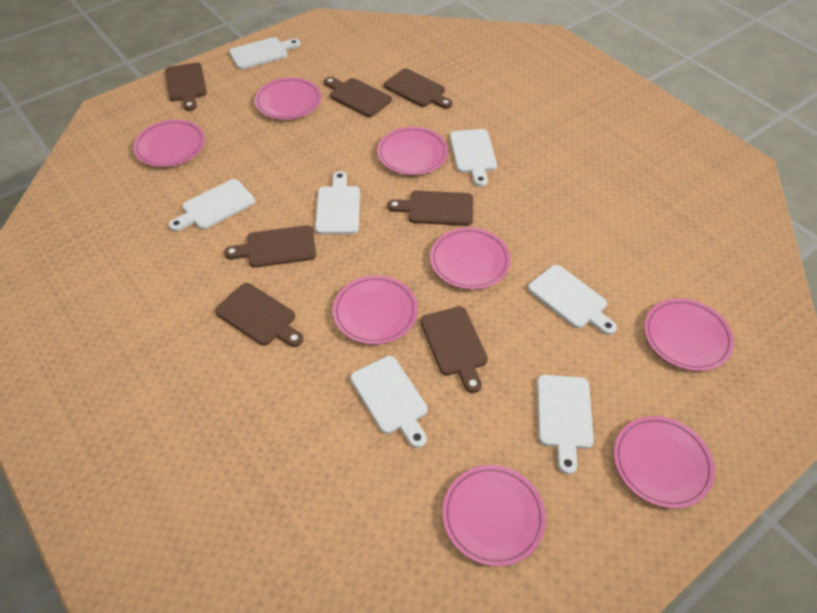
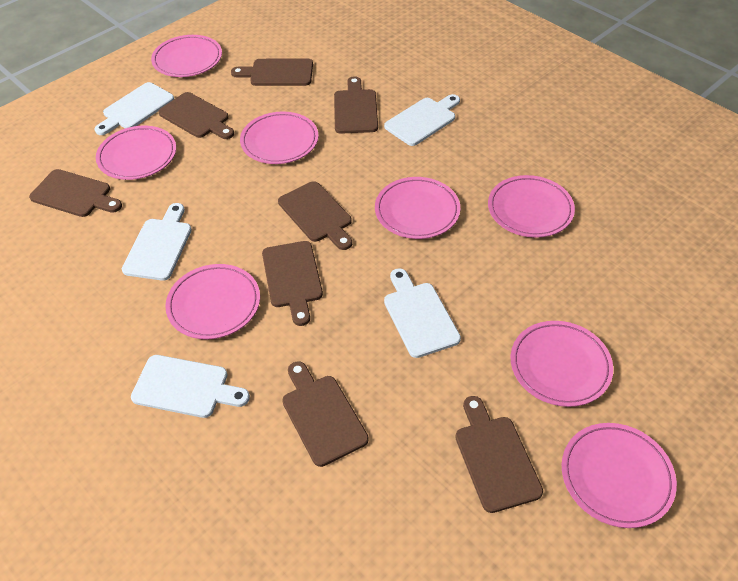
brown cutting board: 7 -> 8
white cutting board: 7 -> 5

